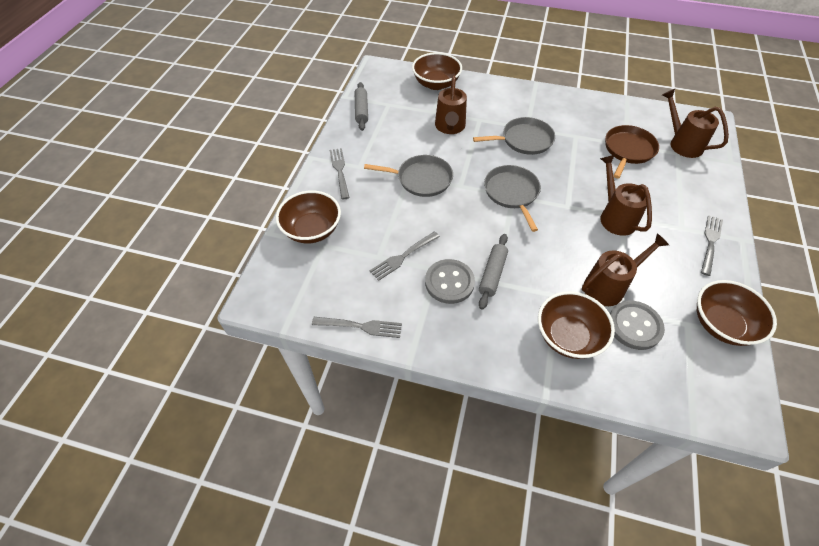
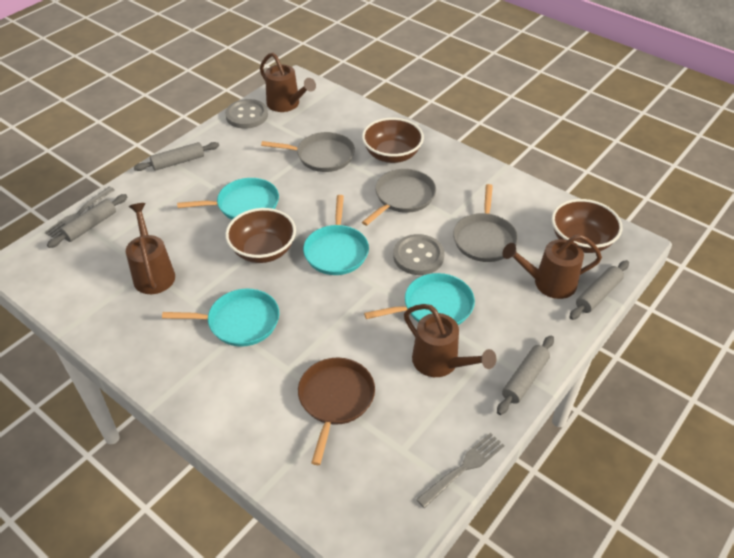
brown bowl: 4 -> 3
grey fork: 4 -> 2
grey rolling pin: 2 -> 4
turquoise pan: 0 -> 4

